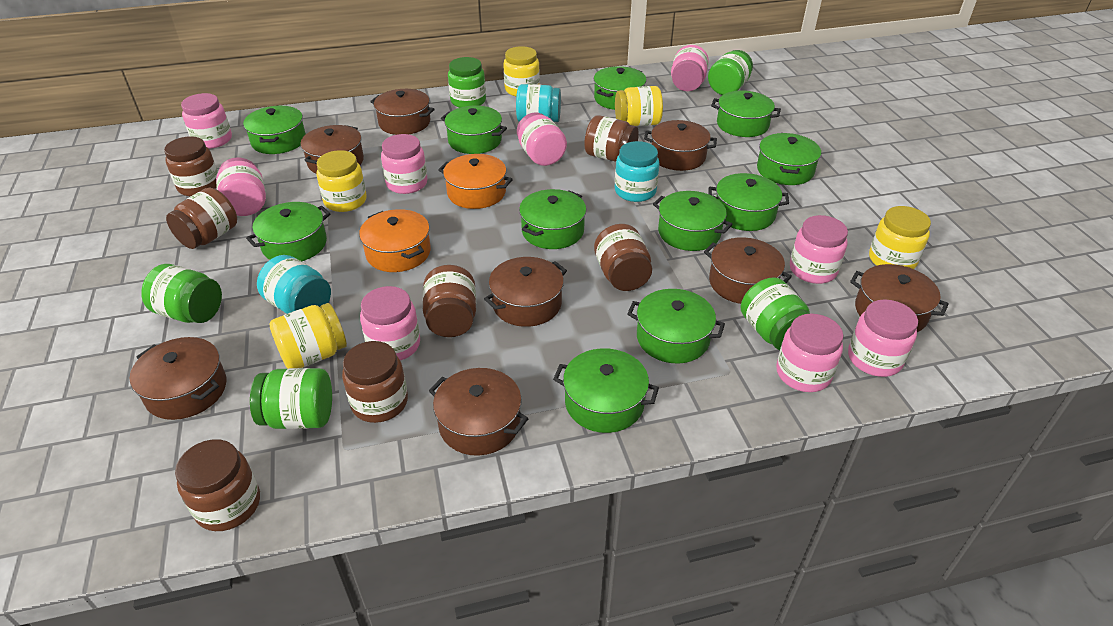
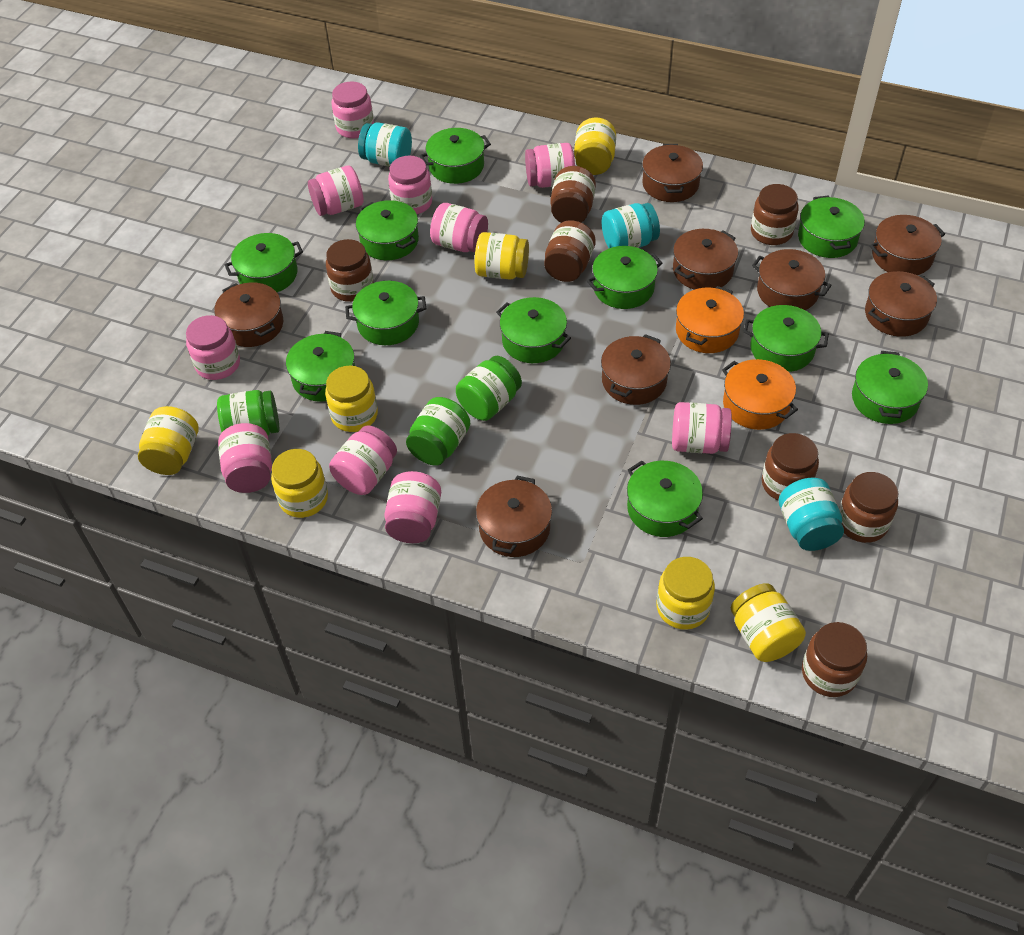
green jar: 5 -> 3
pink jar: 9 -> 10
yellow jar: 5 -> 7

